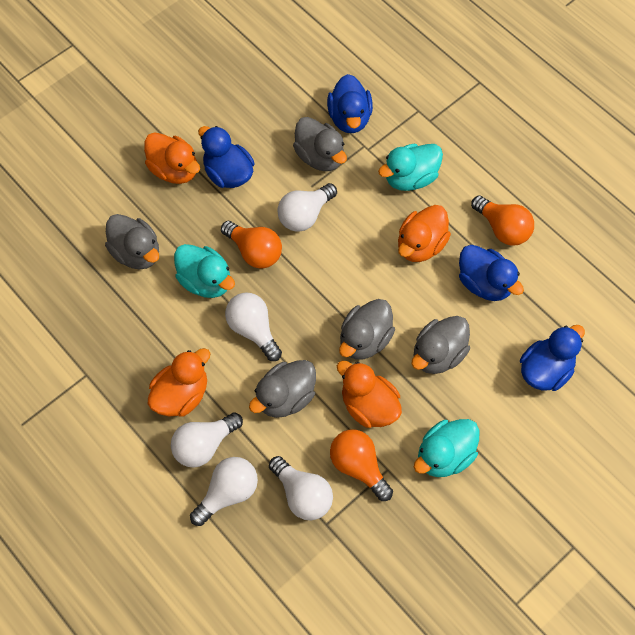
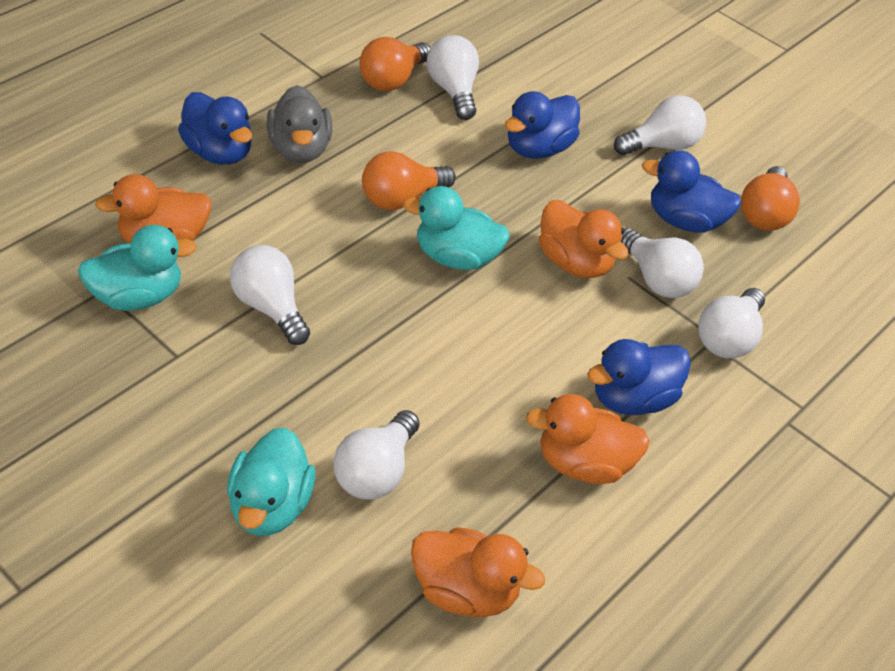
grey duck: 5 -> 1
white light bulb: 5 -> 6

